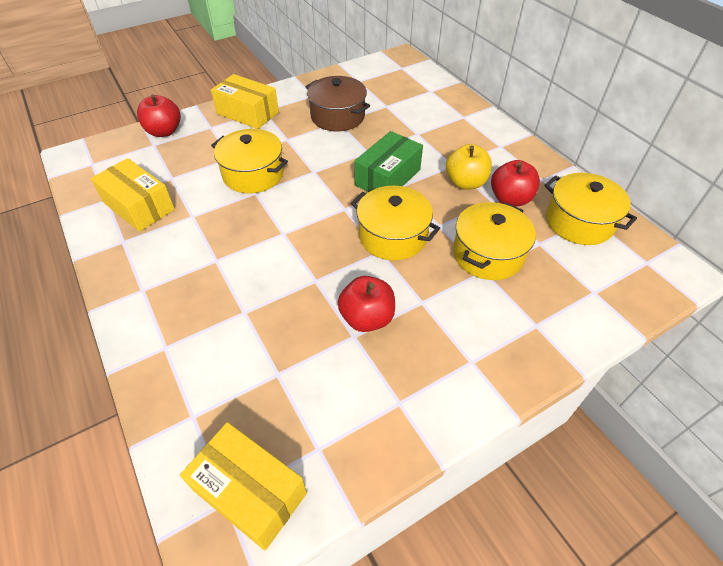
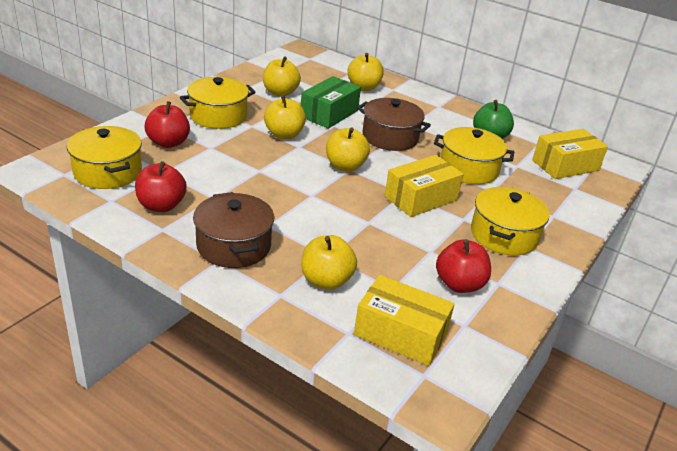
brown pot: 1 -> 2
green apple: 0 -> 1
yellow apple: 1 -> 5

